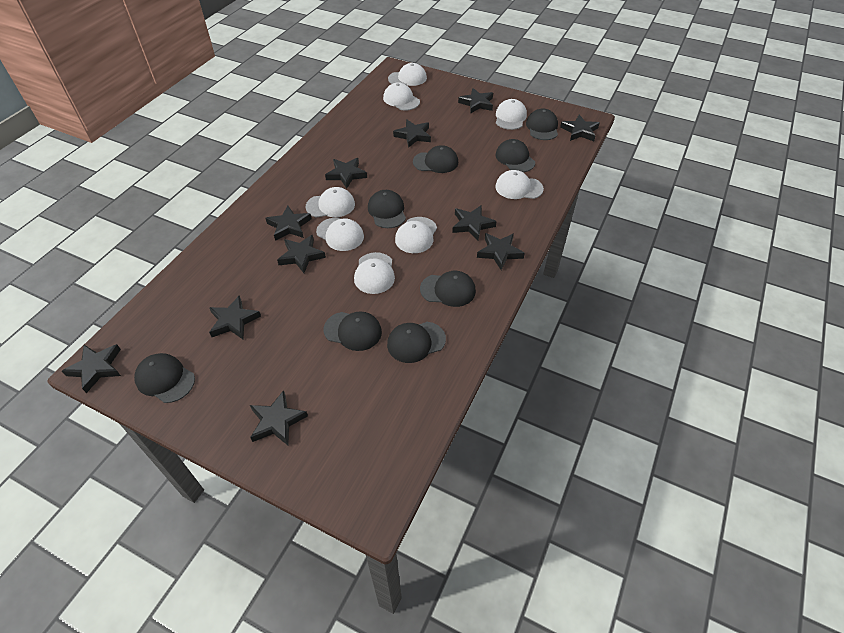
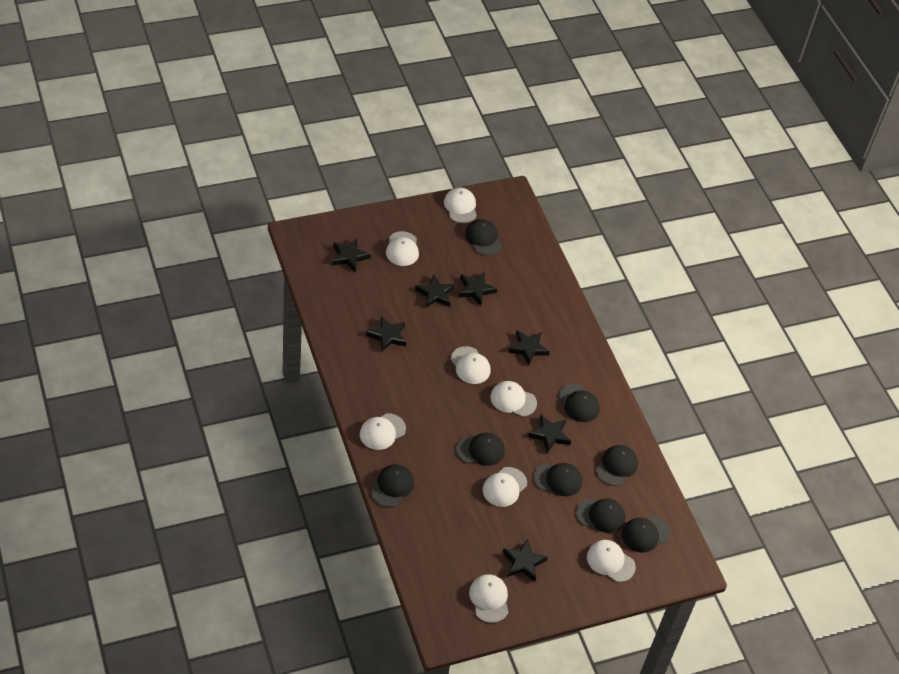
black star: 11 -> 7

